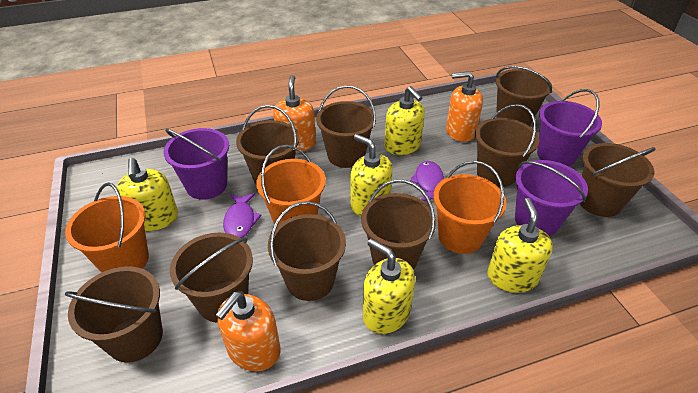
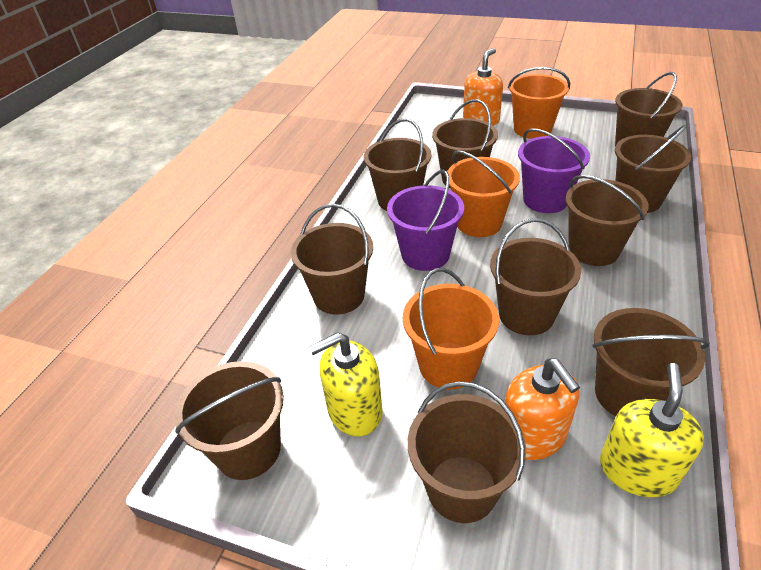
brown bucket: 9 -> 10
orange soap dispenser: 3 -> 2
purple bucket: 3 -> 2
purple fish: 2 -> 0
yellow soap dispenser: 5 -> 2

